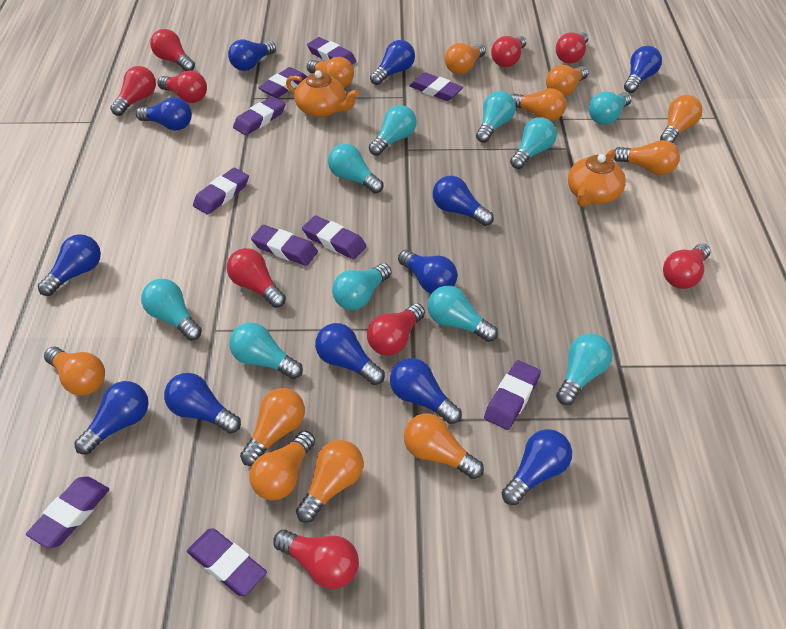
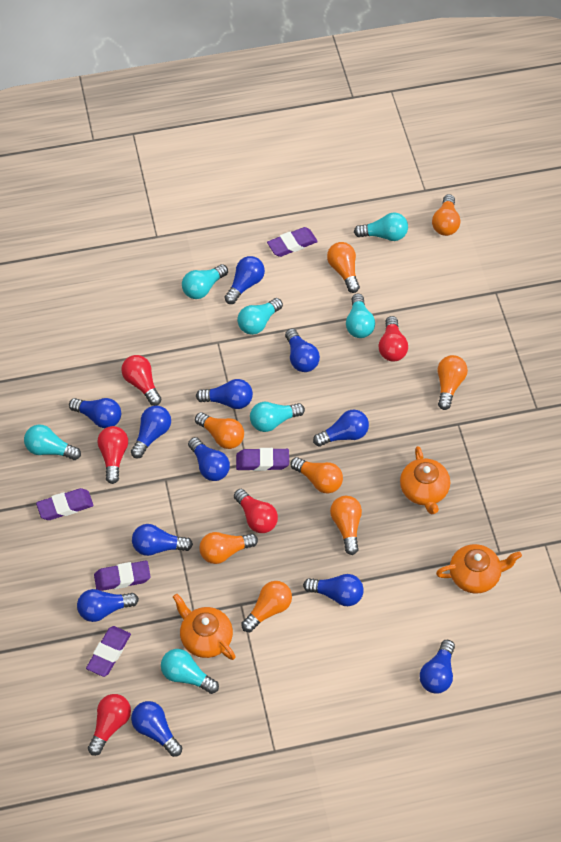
orange light bulb: 11 -> 8
orange teapot: 2 -> 3
purple eraser: 10 -> 5
red light bulb: 9 -> 5
turquoise light bulb: 10 -> 7

